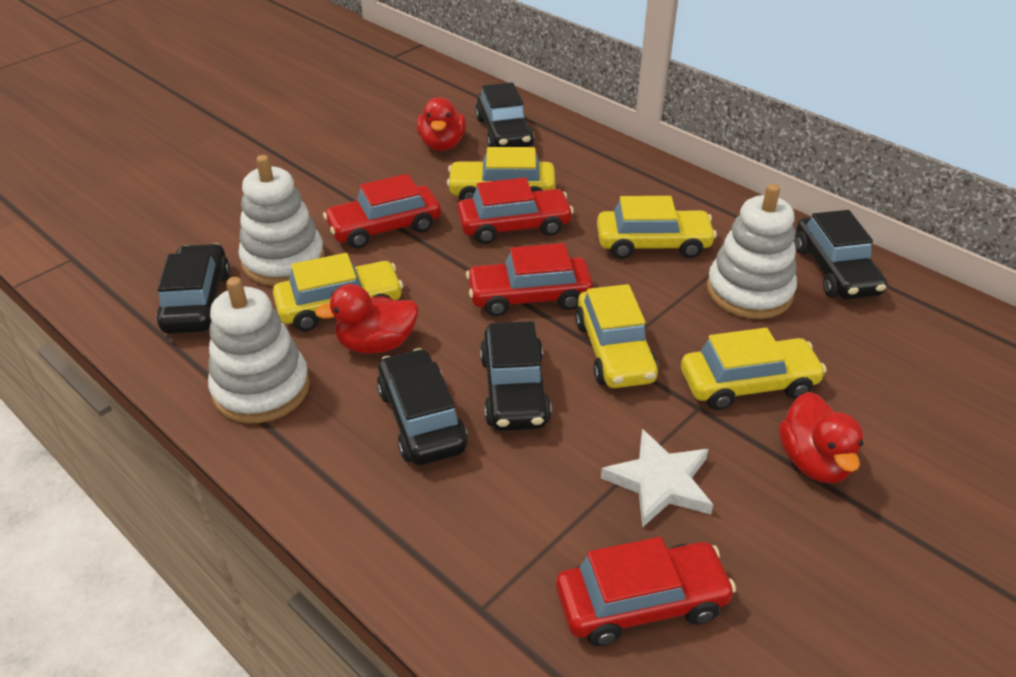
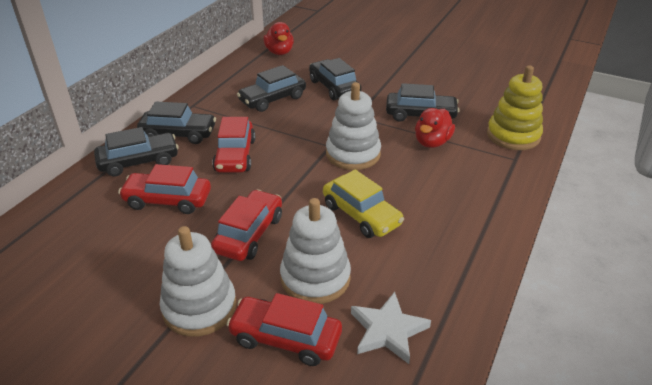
red duck: 3 -> 2
yellow car: 5 -> 1
yellow stacking toy: 0 -> 1

